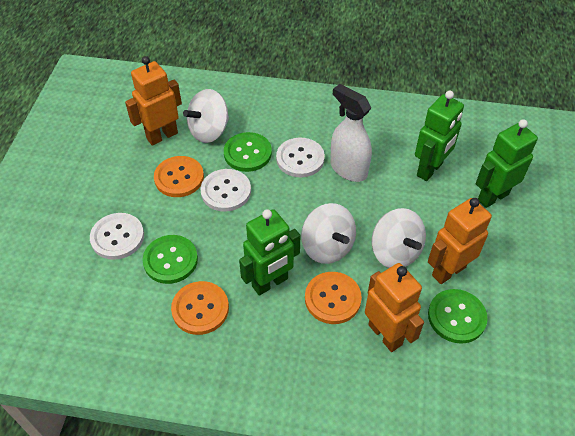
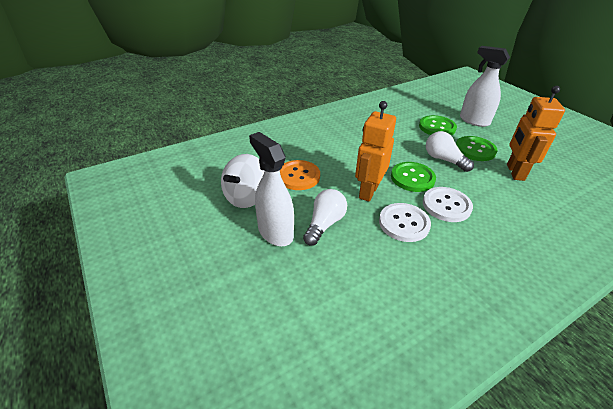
green robot: 3 -> 0
orange button: 3 -> 1
orange robot: 3 -> 2
white button: 3 -> 2
white light bulb: 0 -> 2
white spinning top: 3 -> 1
white spray bottle: 1 -> 2

